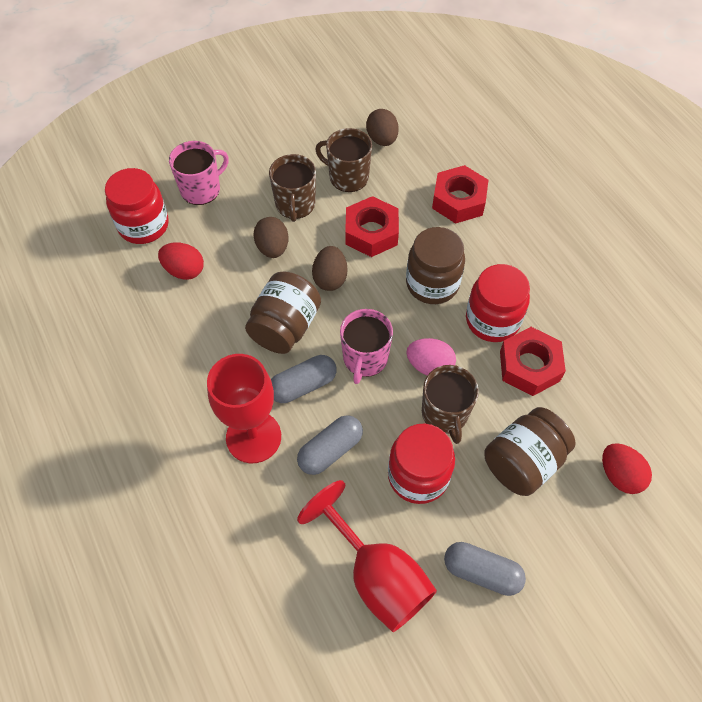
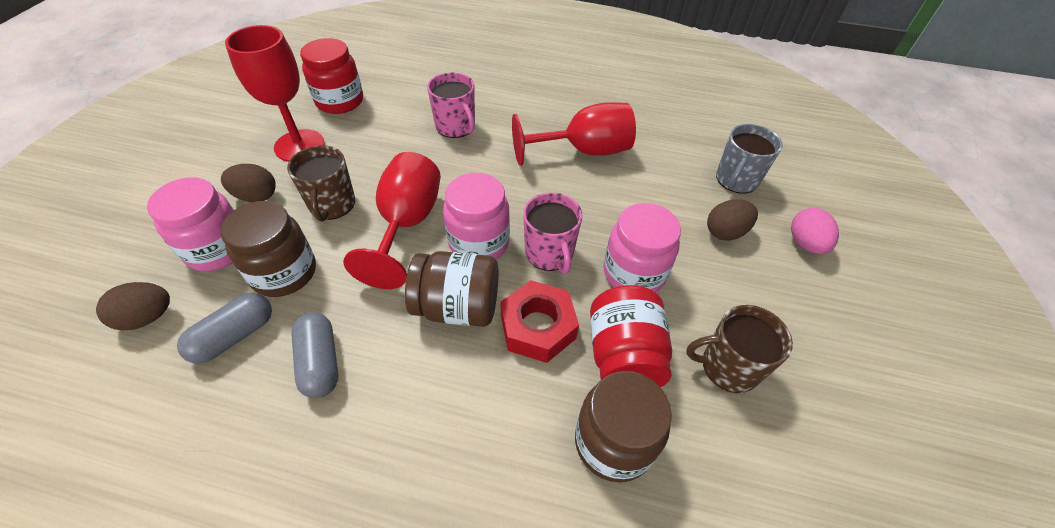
brown mug: 3 -> 2
grey capsule: 3 -> 2
grey mug: 0 -> 1
pink jar: 0 -> 3
red egg: 2 -> 0
red goblet: 2 -> 3
red jar: 3 -> 2
red nut: 3 -> 1

